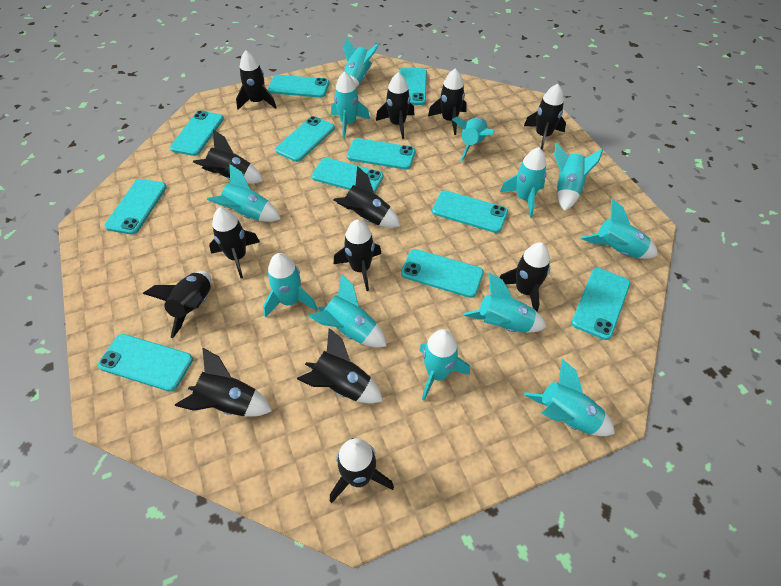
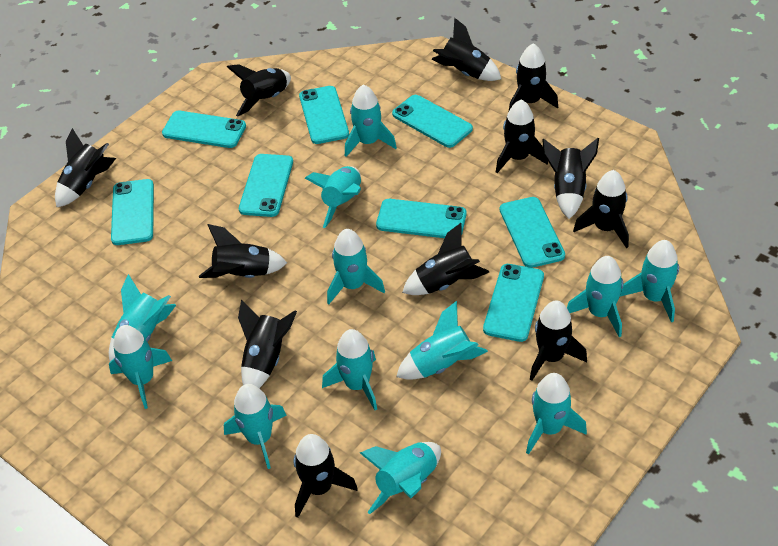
black rocket: 13 -> 12
turquoise phone: 11 -> 8

